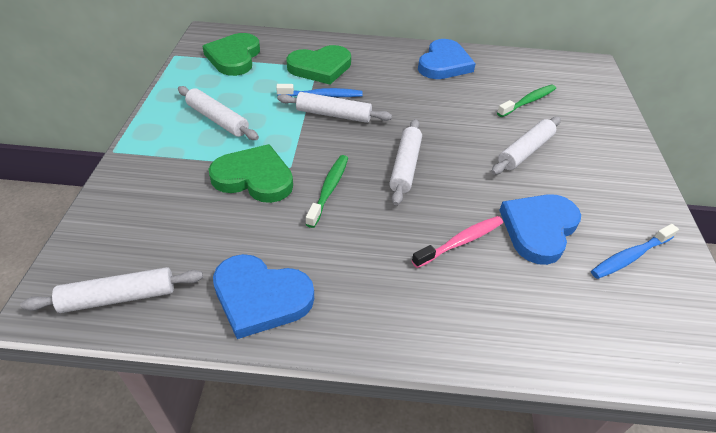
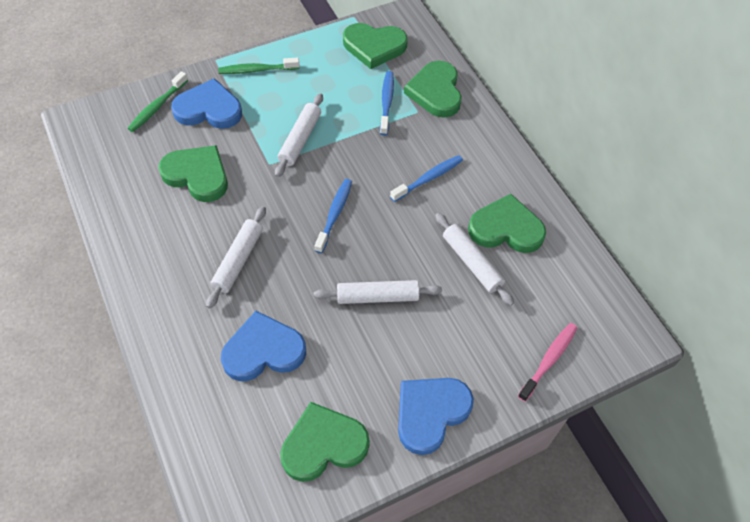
blue toothbrush: 2 -> 3
green heart: 3 -> 5
white rolling pin: 5 -> 4

